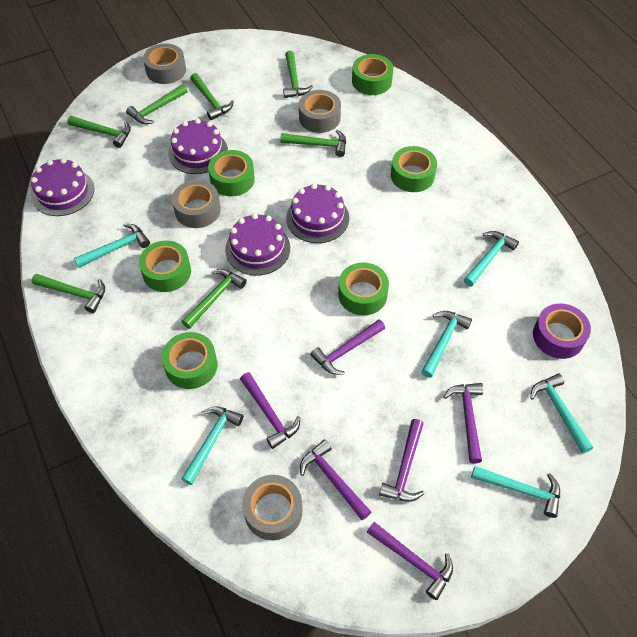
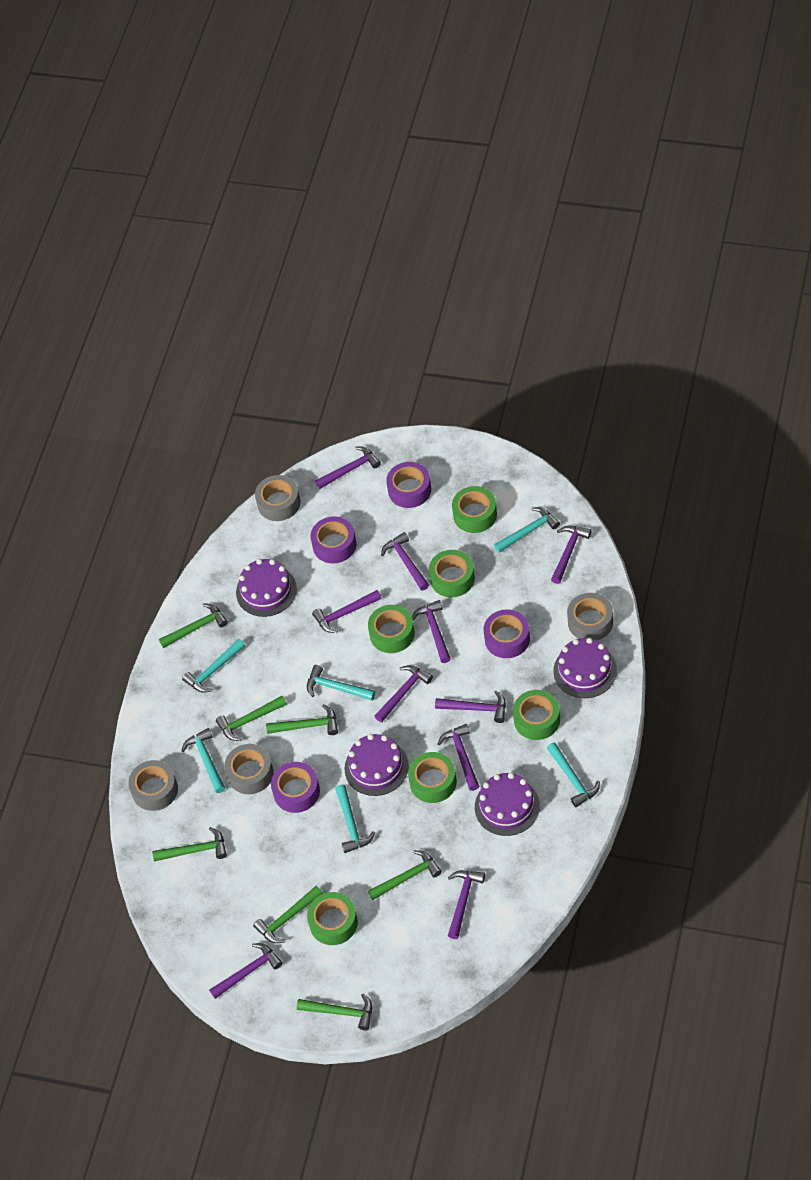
purple hammer: 6 -> 10
purple tape: 1 -> 4

